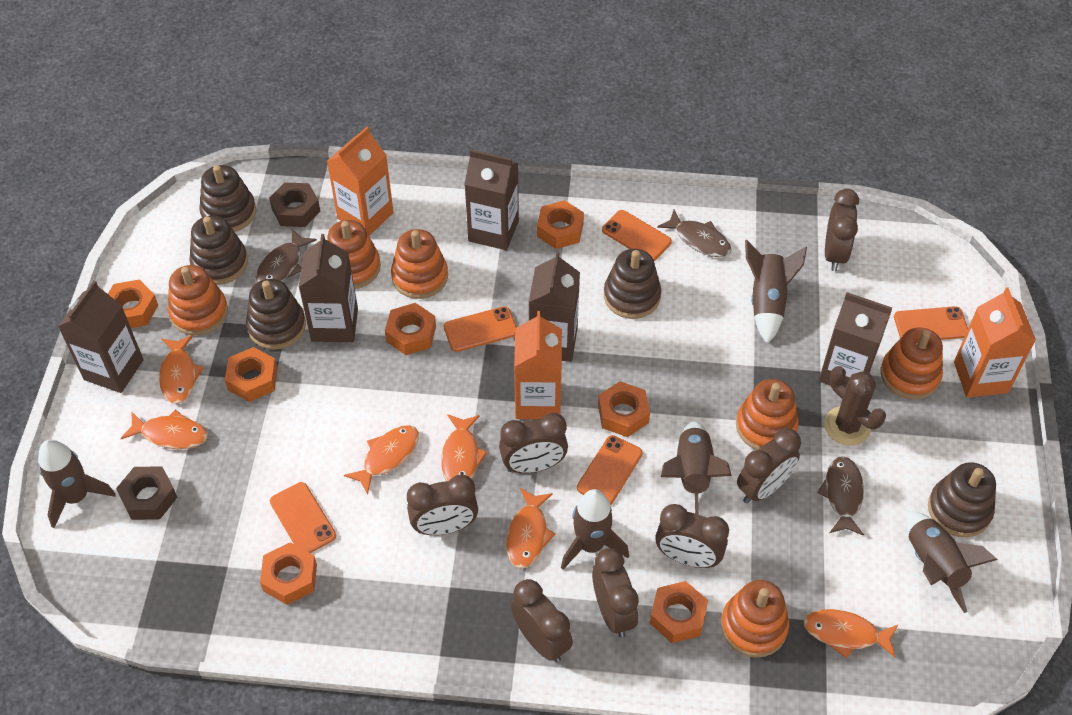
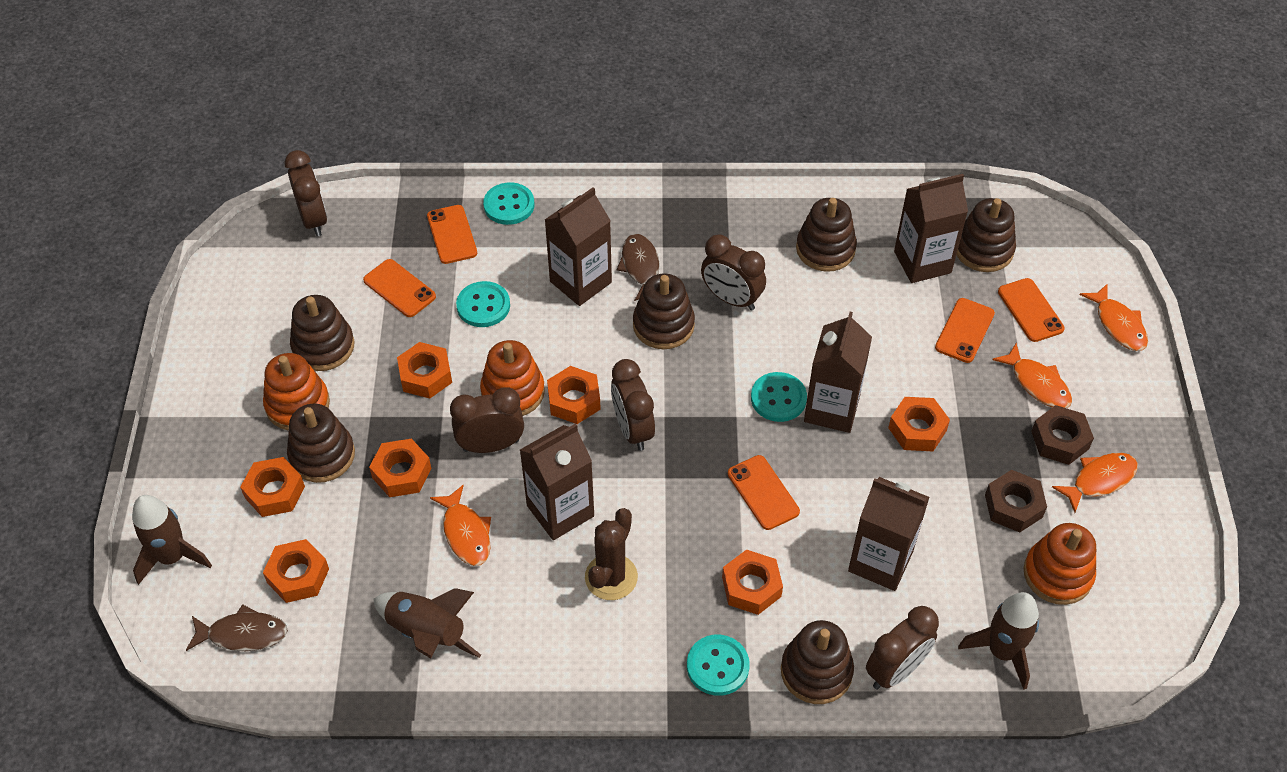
brown clock: 7 -> 5
brown fish: 3 -> 2
brown rocket: 5 -> 3
brown stacking toy: 5 -> 6
orange carton: 3 -> 0
orange fish: 6 -> 4
orange stacking toy: 6 -> 3
turquoise button: 0 -> 4

